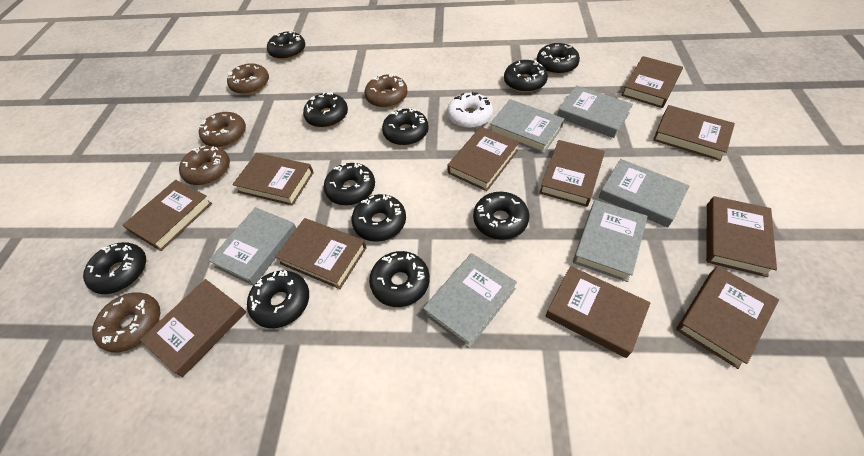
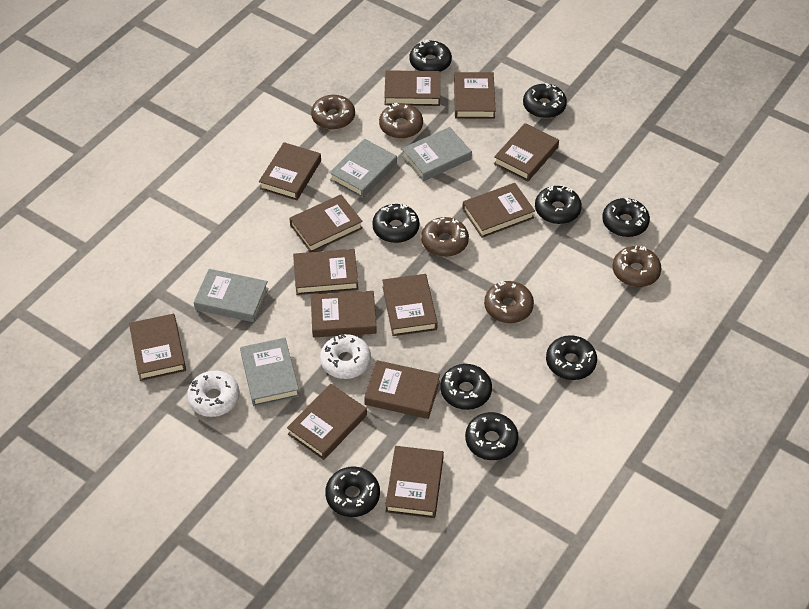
black donut: 11 -> 9
brown book: 11 -> 13
grey book: 6 -> 4
white donut: 1 -> 2

